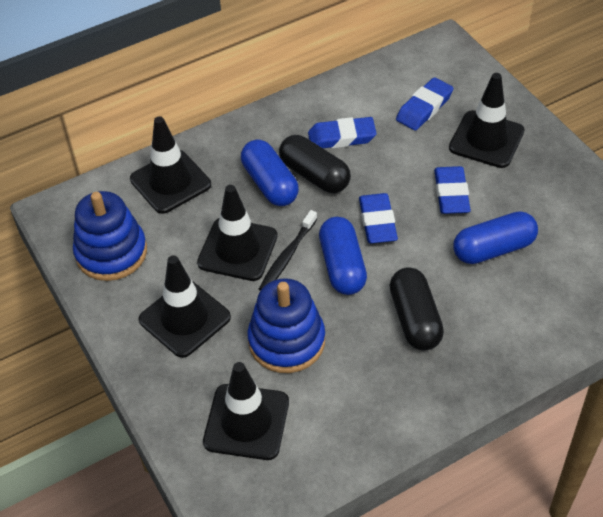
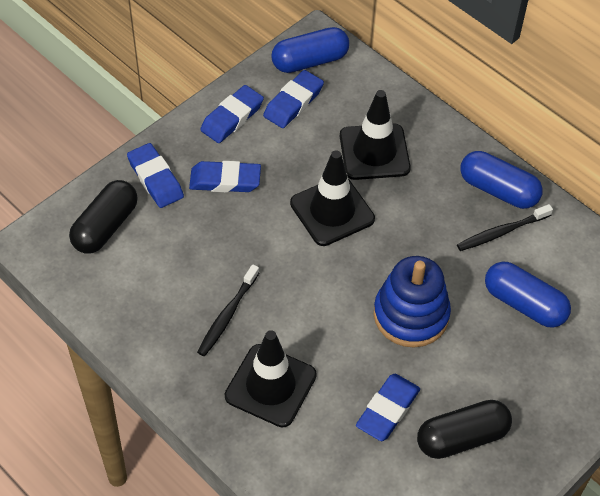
black toothbrush: 1 -> 2
black traffic cone: 5 -> 3
blue eraser: 4 -> 5
blue stacking toy: 2 -> 1

